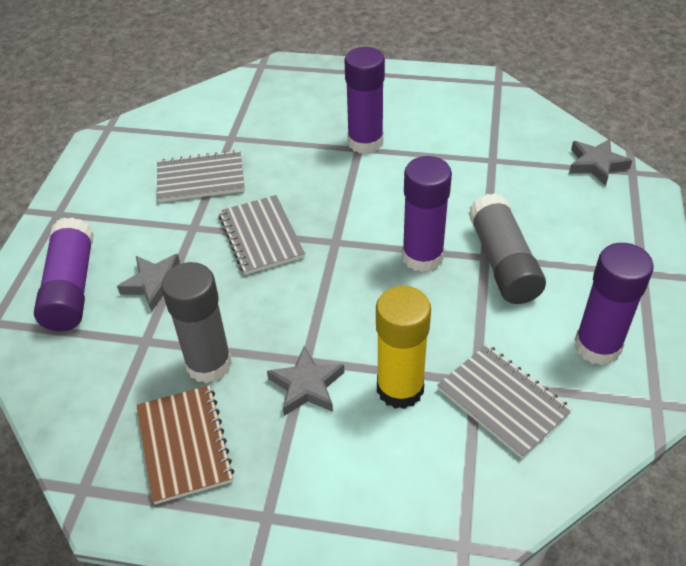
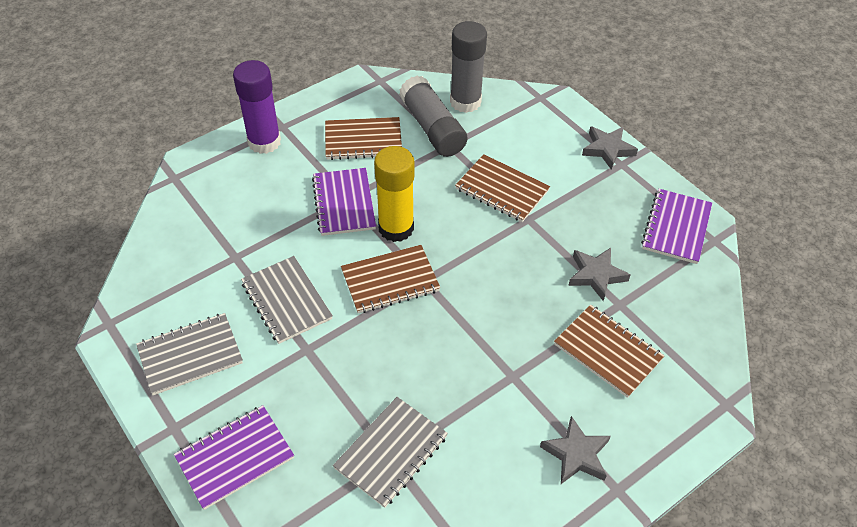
brown notebook: 1 -> 4
purple glue stick: 4 -> 1
purple notebook: 0 -> 3

